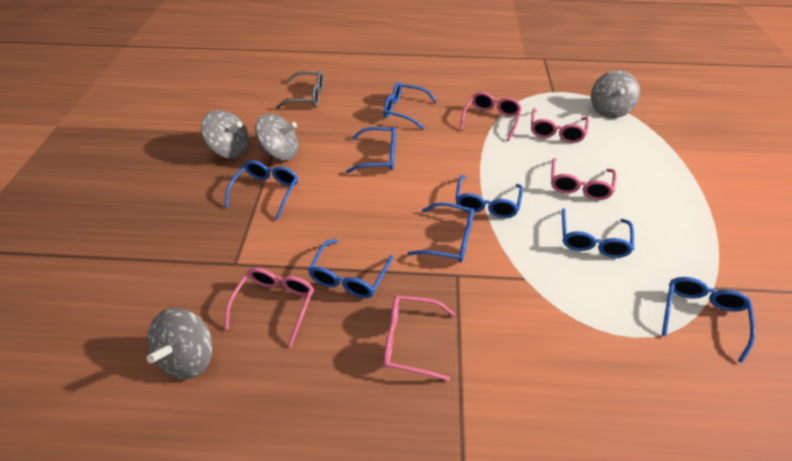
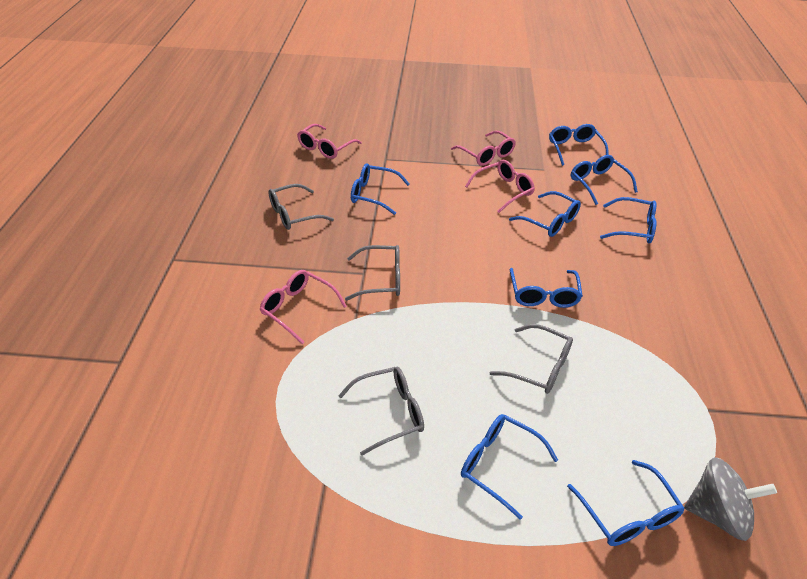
grey glasses: 1 -> 4
grey spinning top: 4 -> 1
pink glasses: 5 -> 4

